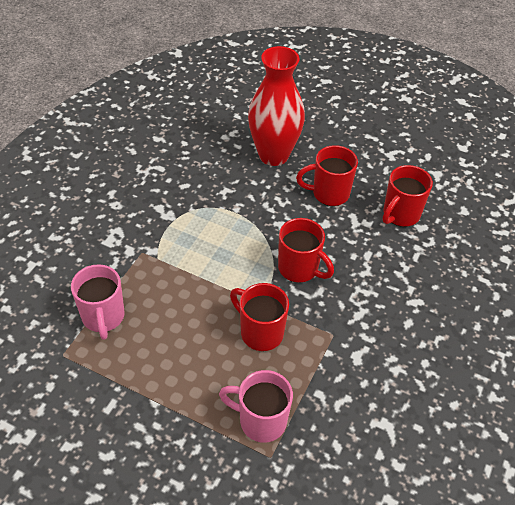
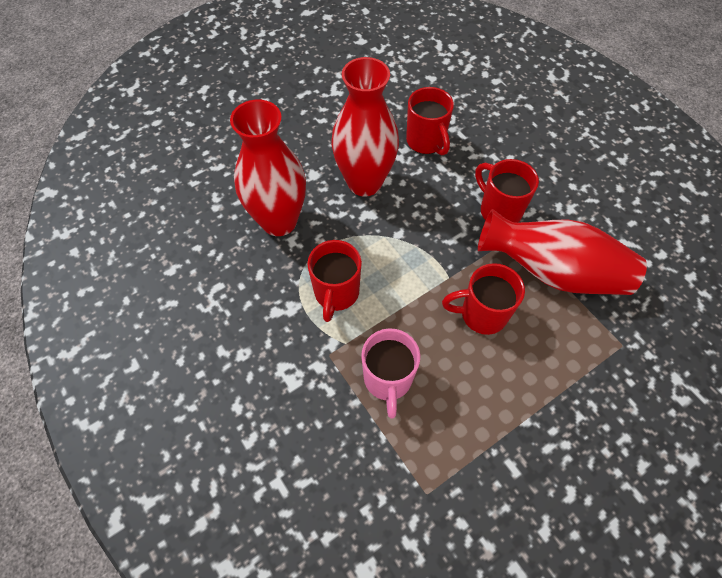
pink mug: 2 -> 1
red vase: 1 -> 3

